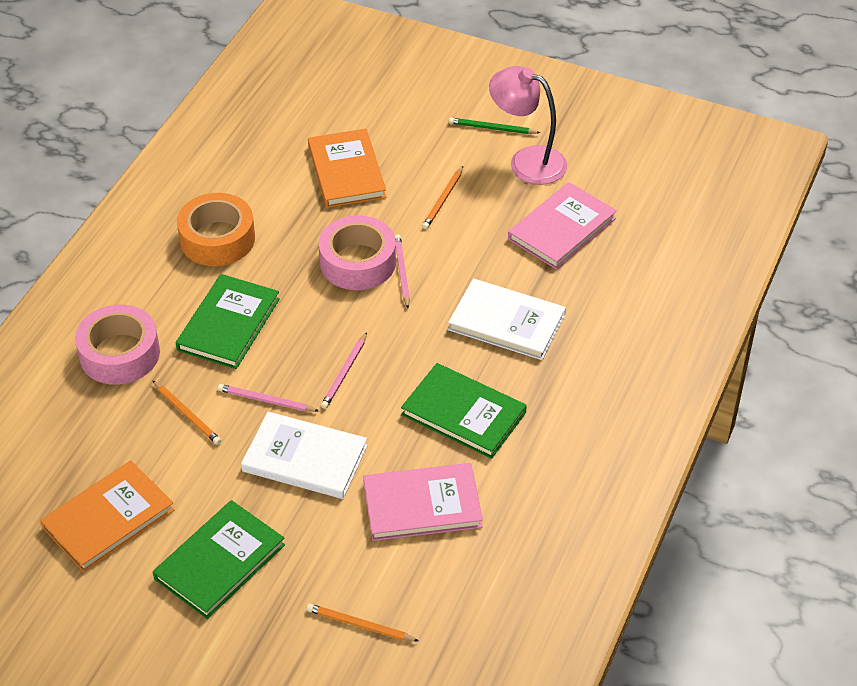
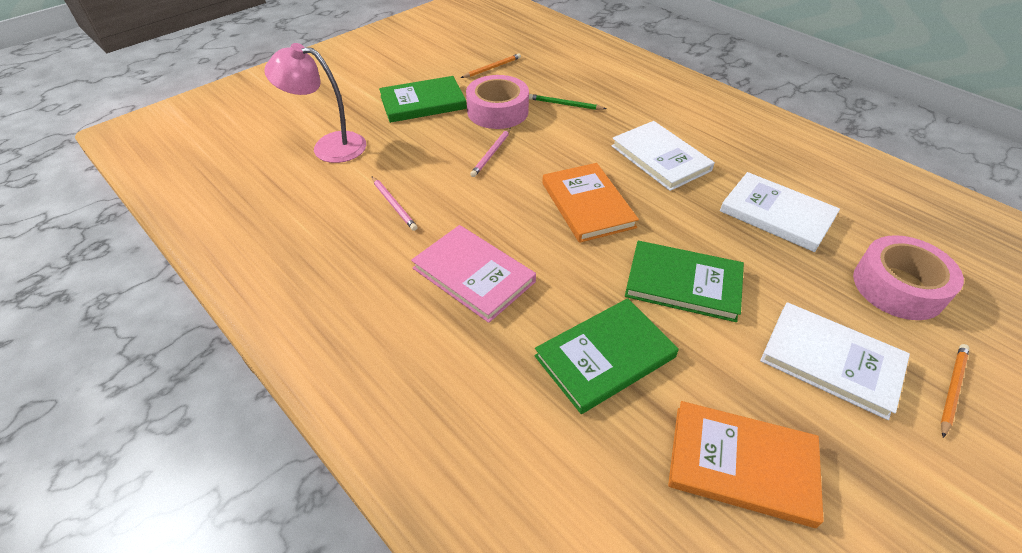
orange pencil: 3 -> 2
orange tape: 1 -> 0
pink book: 2 -> 1
pink pencil: 3 -> 2
white book: 2 -> 3

